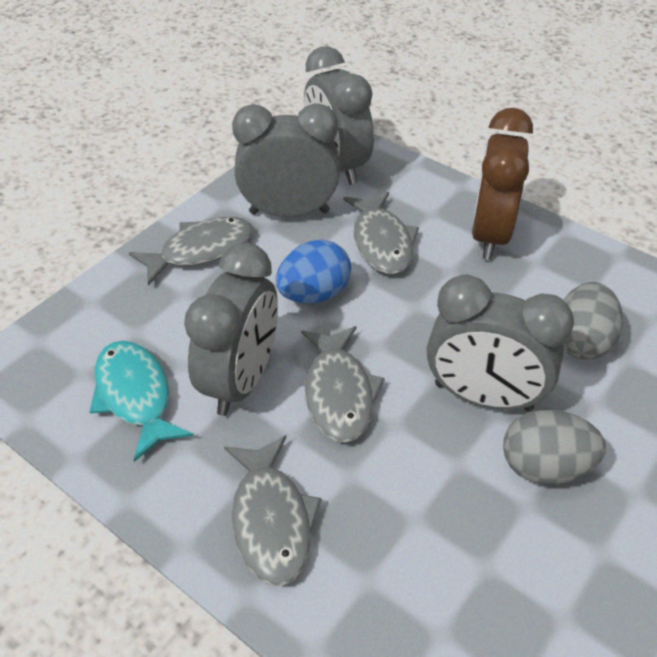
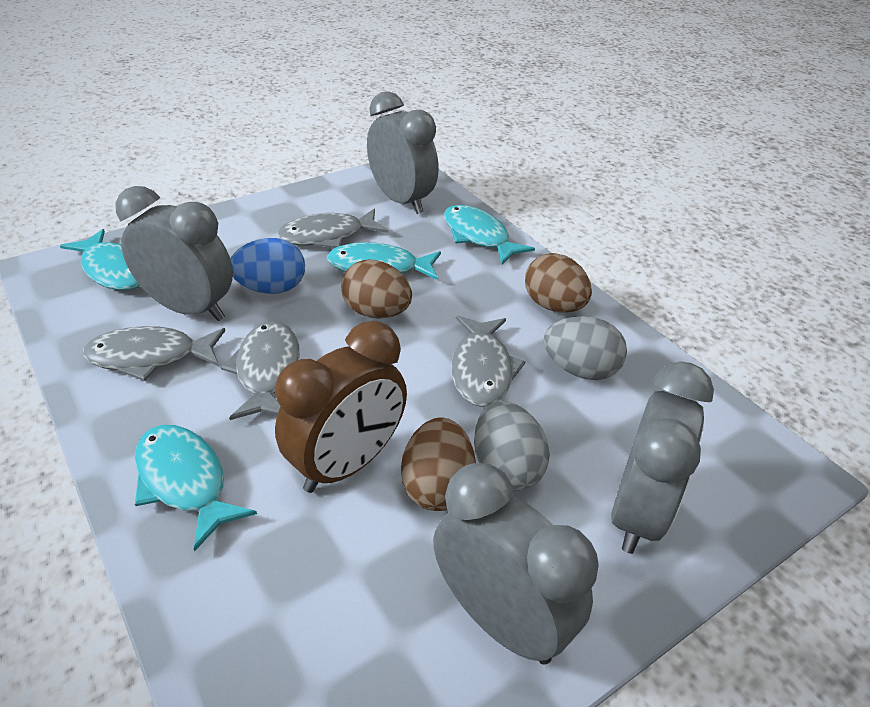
brown egg: 0 -> 3
turquoise fish: 1 -> 4

